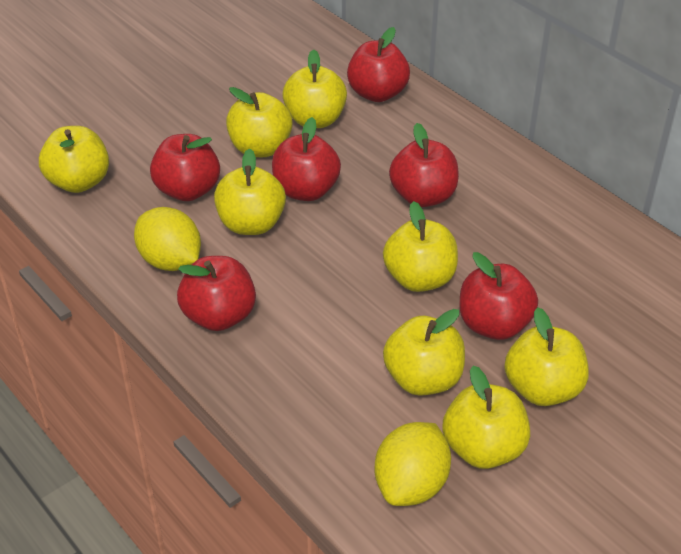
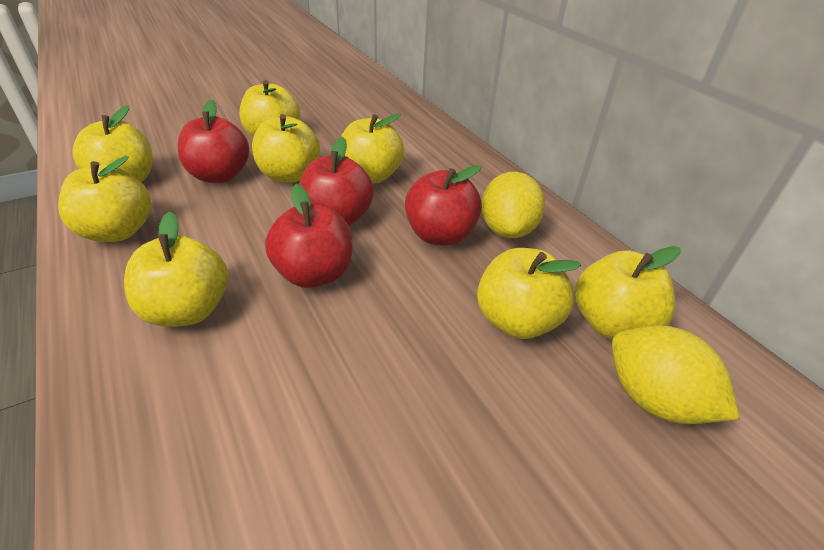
red apple: 6 -> 4

